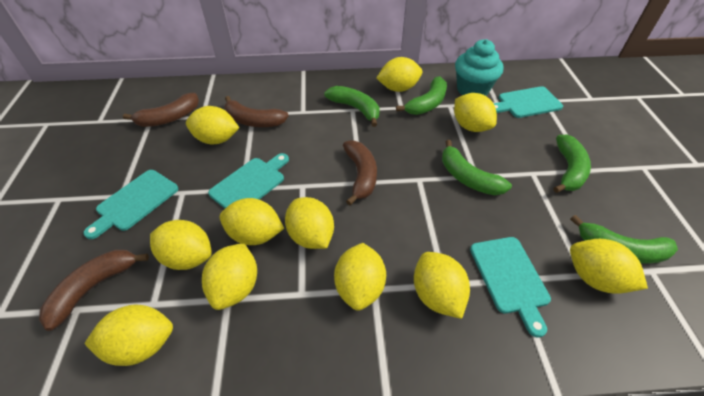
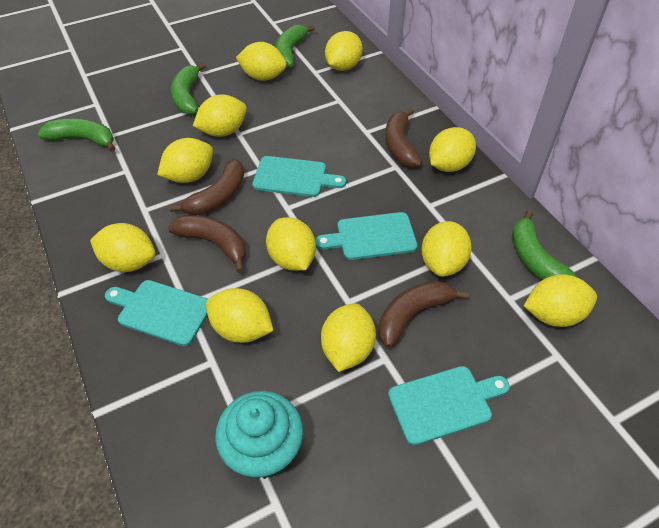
green banana: 5 -> 4

